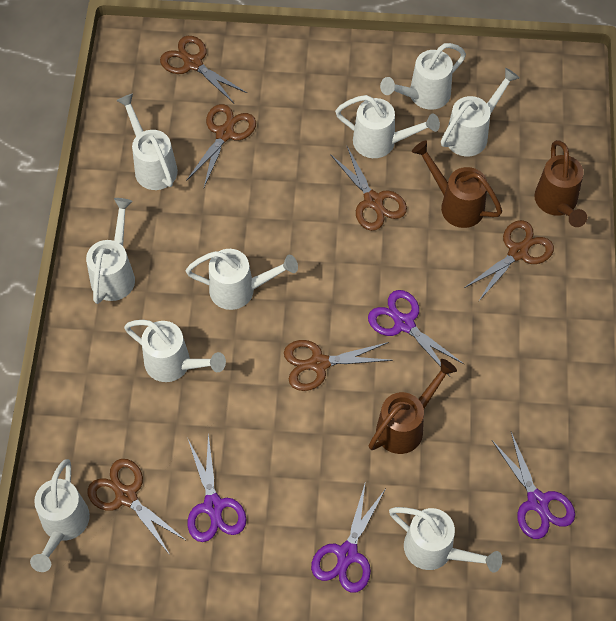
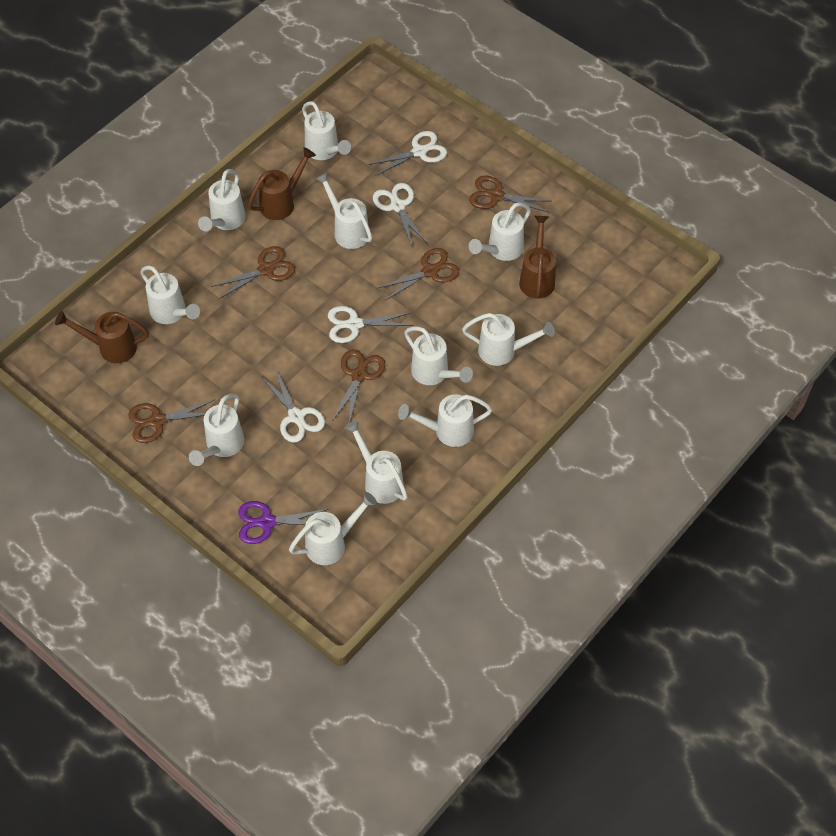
brown scissors: 6 -> 5
purple scissors: 4 -> 1
white scissors: 0 -> 4
white watering can: 9 -> 11

